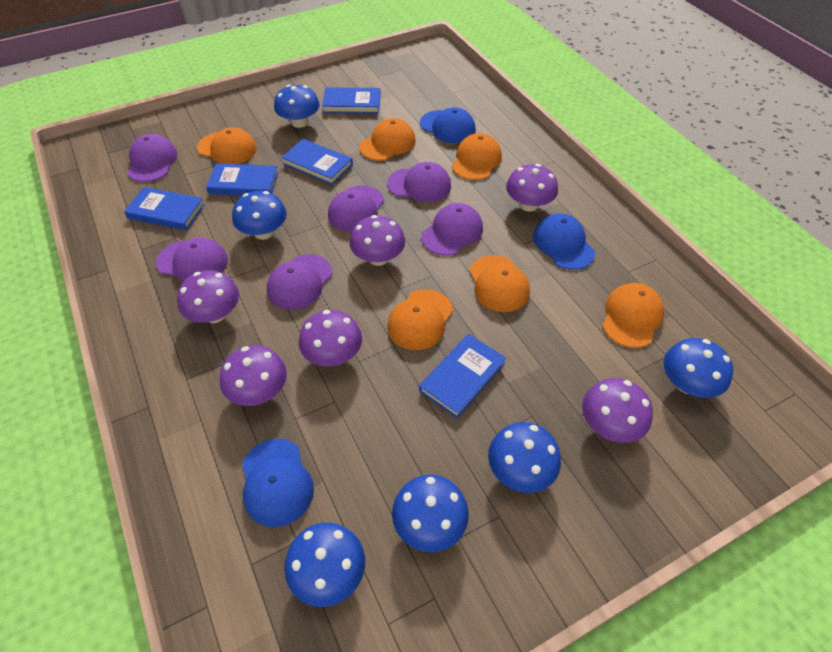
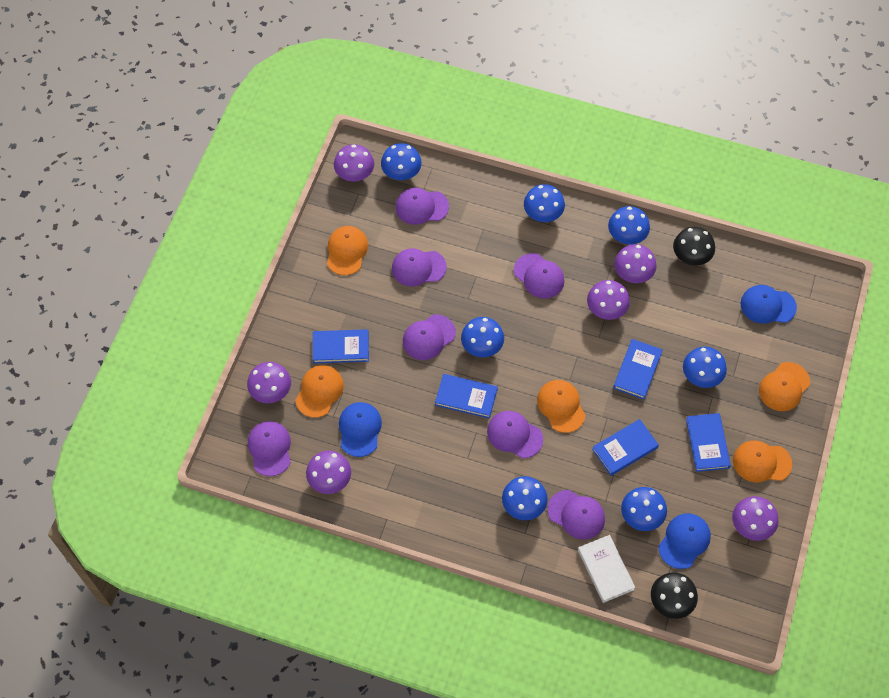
black mushroom: 0 -> 2
blue mushroom: 6 -> 7
orange cap: 6 -> 5
purple cap: 6 -> 7
white book: 0 -> 1

